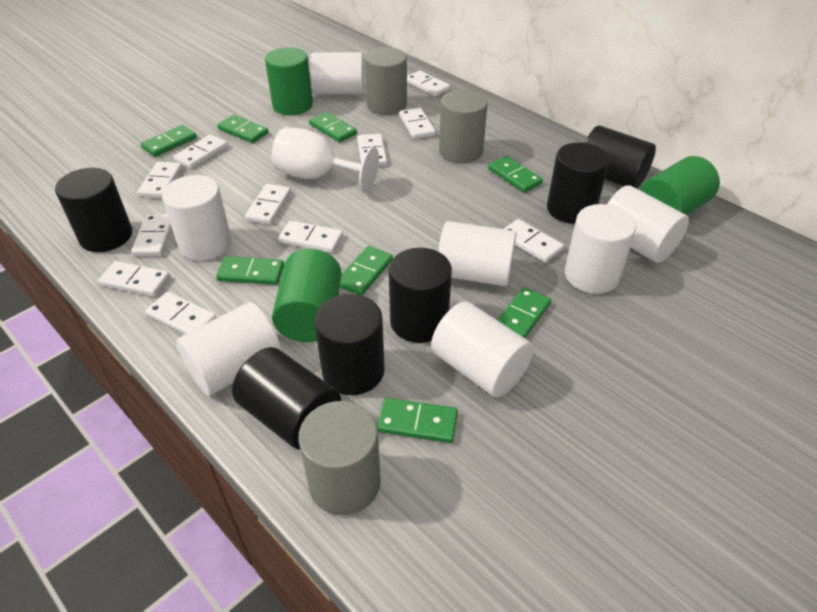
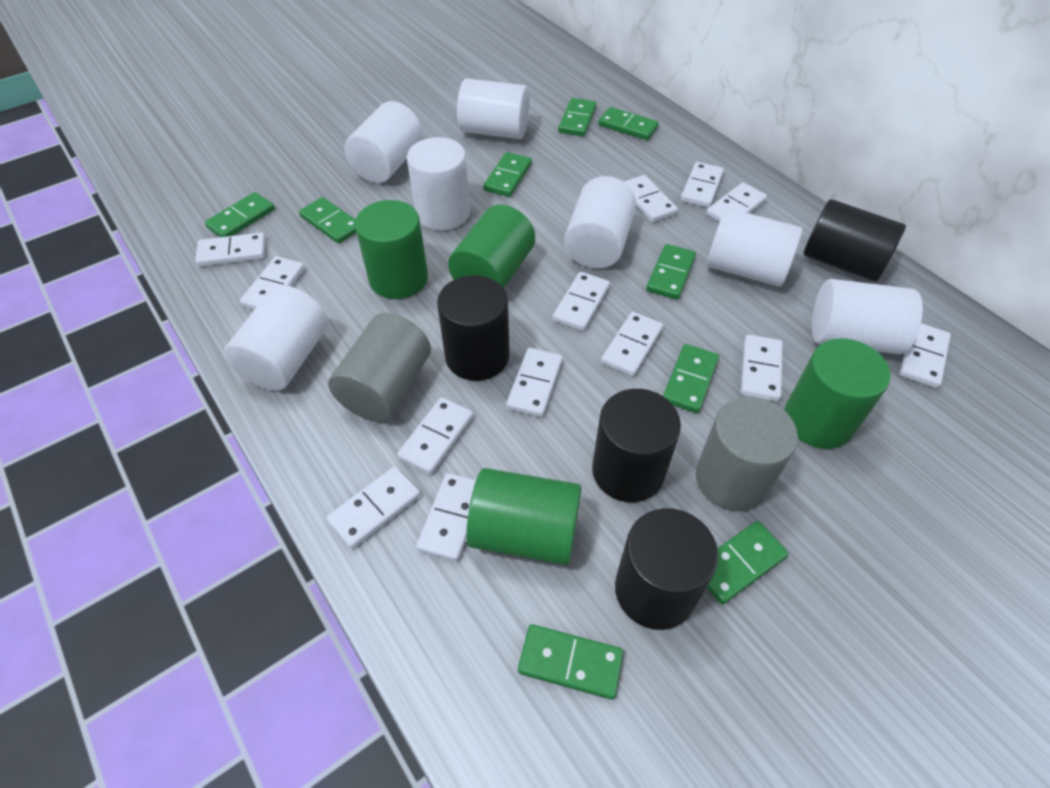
black cylinder: 6 -> 4
green cylinder: 3 -> 4
green domino: 8 -> 9
grey cylinder: 3 -> 2
white domino: 11 -> 13
white goblet: 1 -> 0

